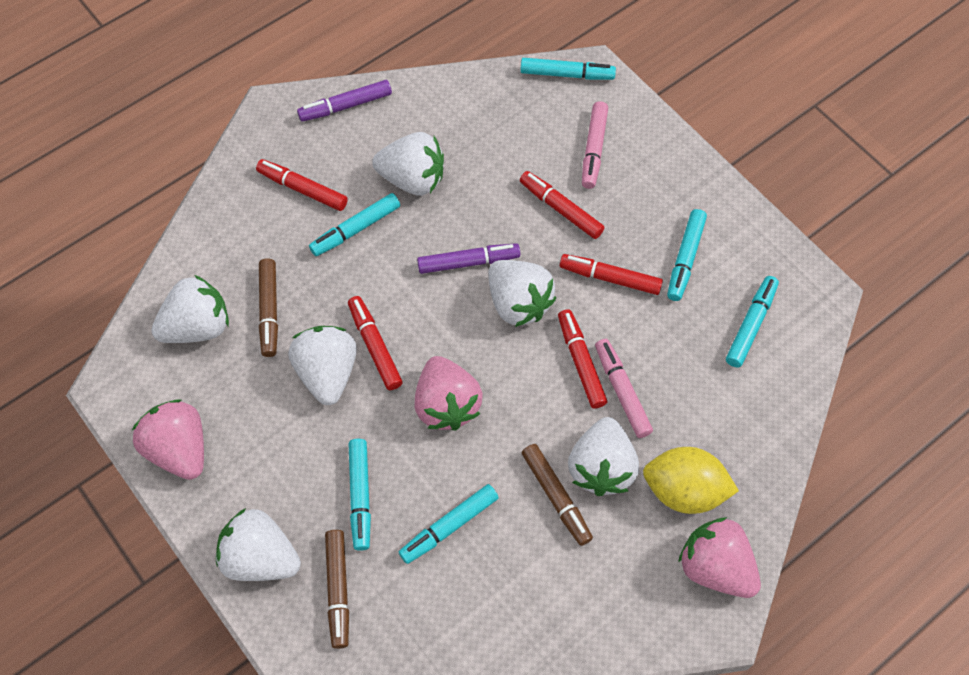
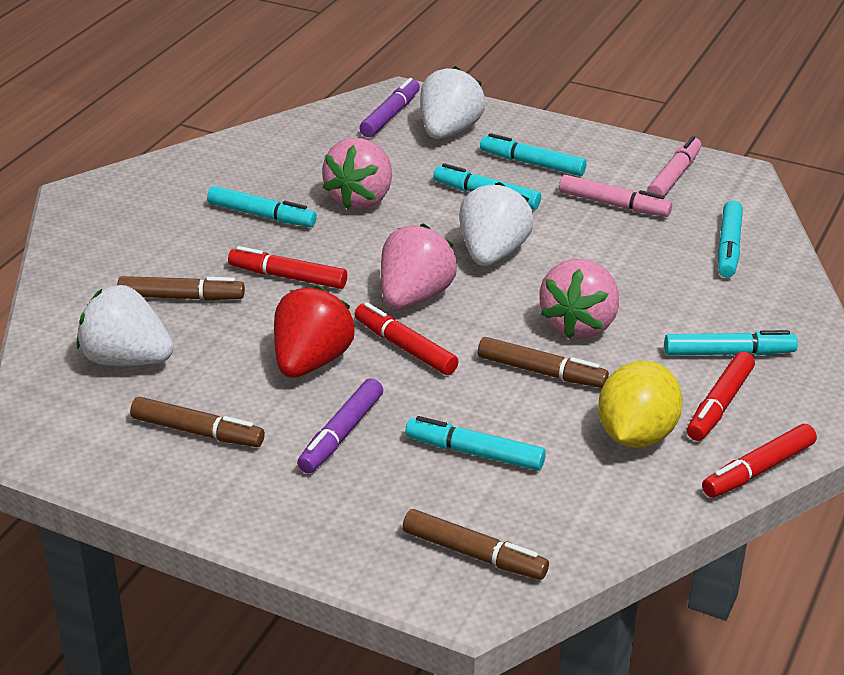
brown marker: 3 -> 4
red marker: 5 -> 4
red strawberry: 0 -> 1
white strawberry: 6 -> 3

